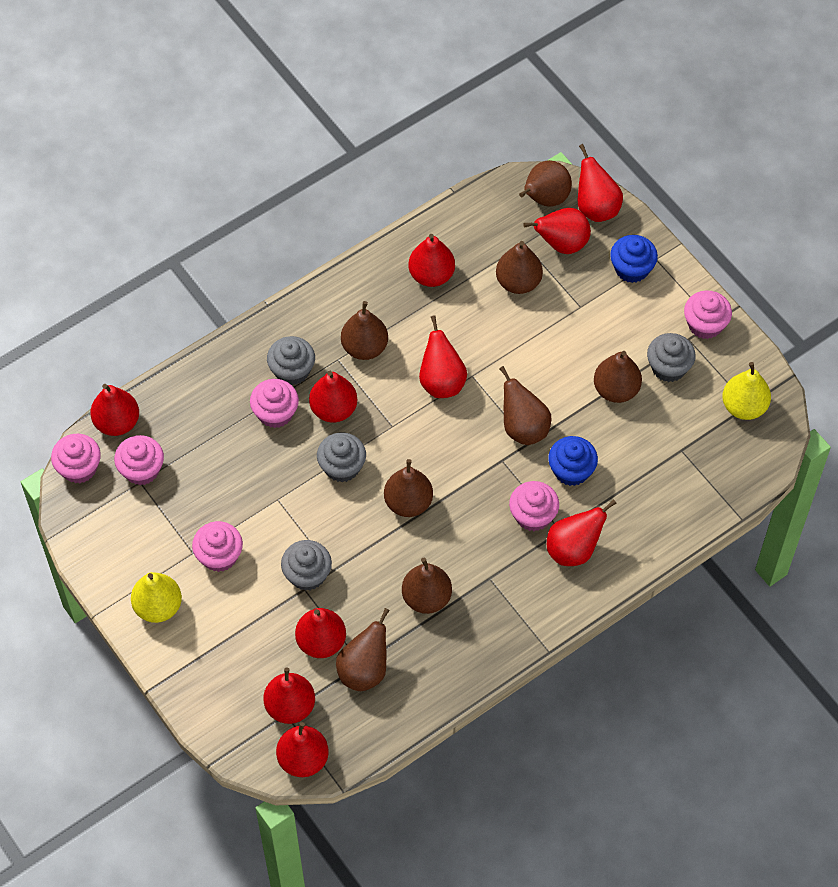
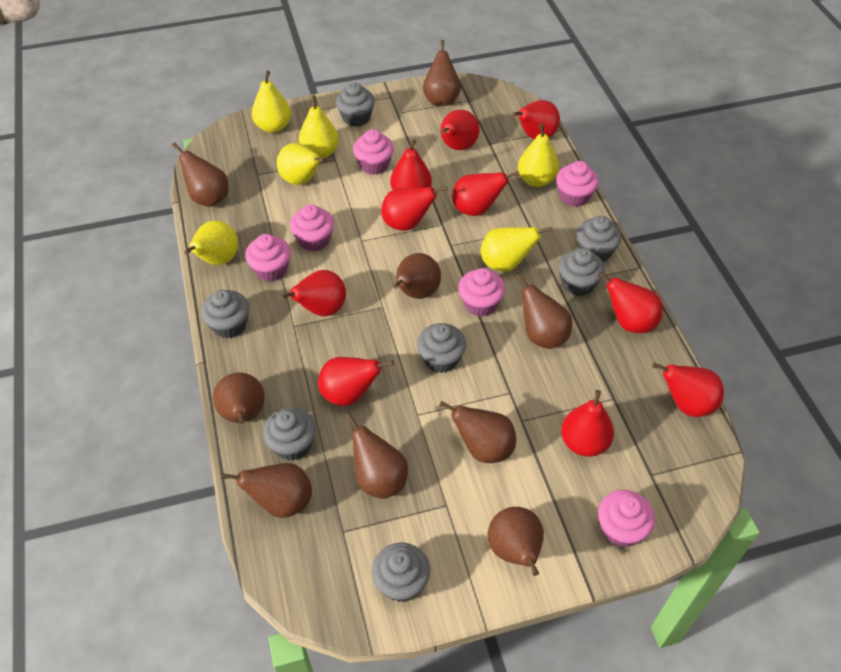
blue cupcake: 2 -> 0
brown pear: 8 -> 9
grey cupcake: 4 -> 7
yellow pear: 2 -> 6

